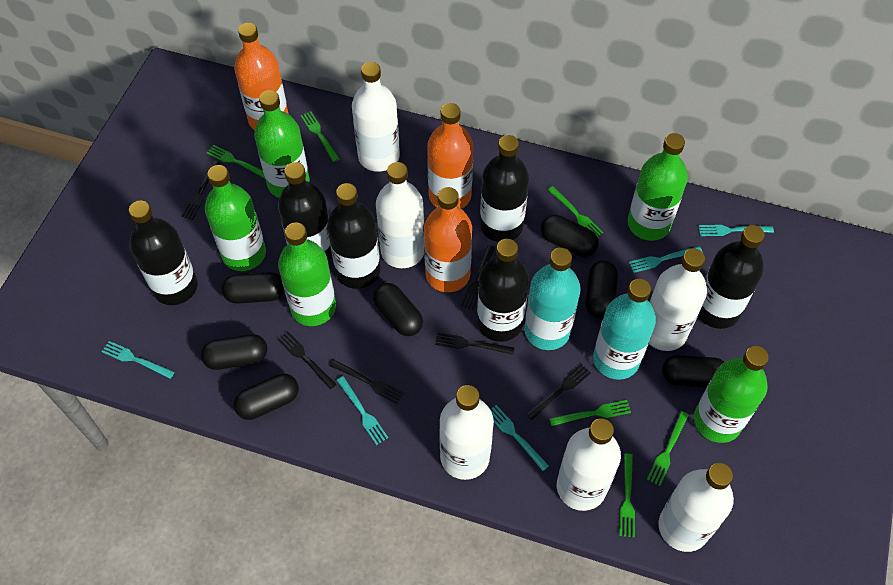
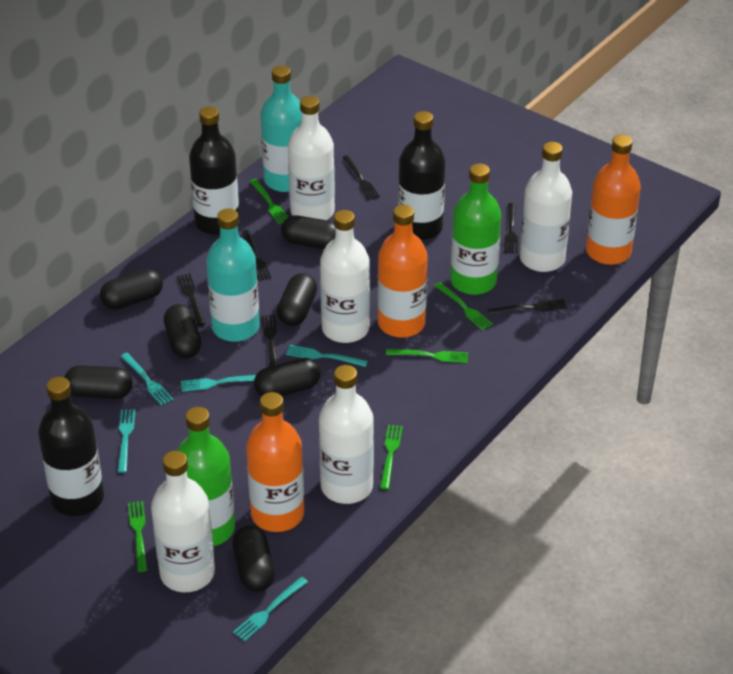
black bottle: 6 -> 3
green bottle: 5 -> 2
green fork: 6 -> 5
white bottle: 6 -> 5

